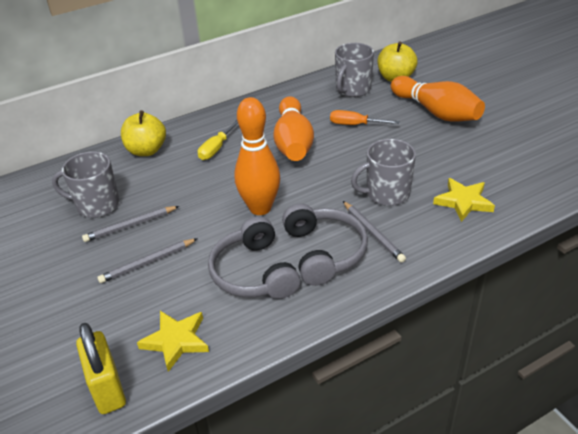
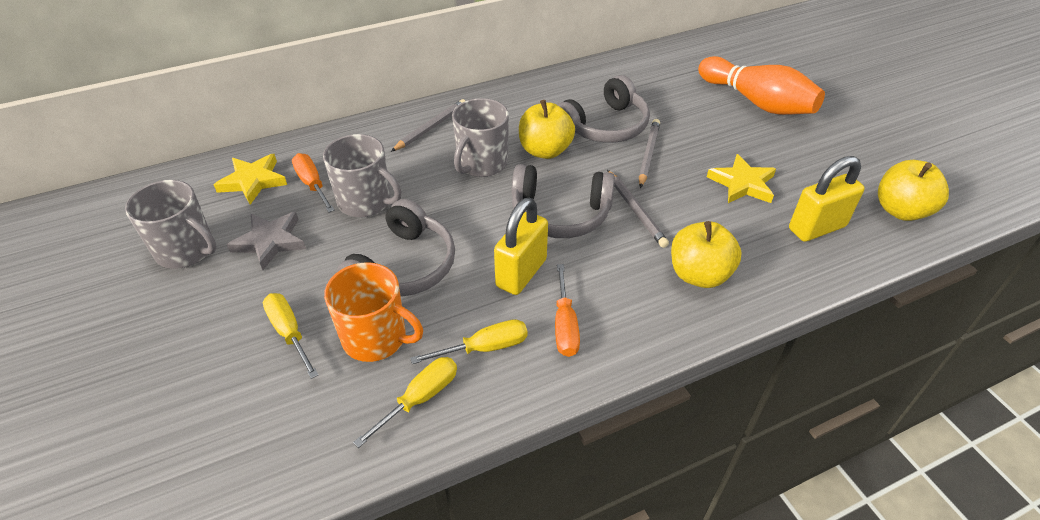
grey headphones: 2 -> 3
grey star: 0 -> 1
orange bowling pin: 3 -> 1
orange mug: 0 -> 1
orange screwdriver: 1 -> 2
yellow apple: 2 -> 3
yellow padlock: 1 -> 2
yellow screwdriver: 1 -> 3

